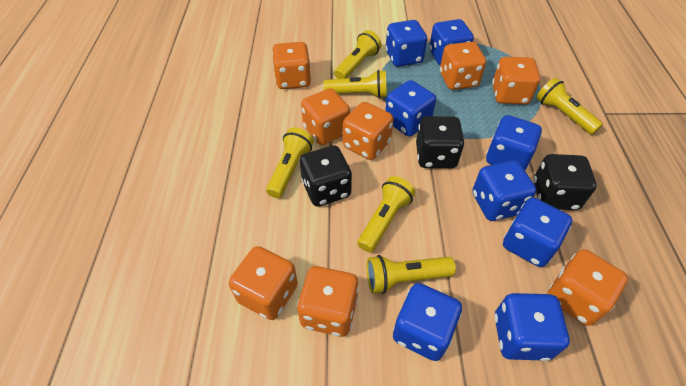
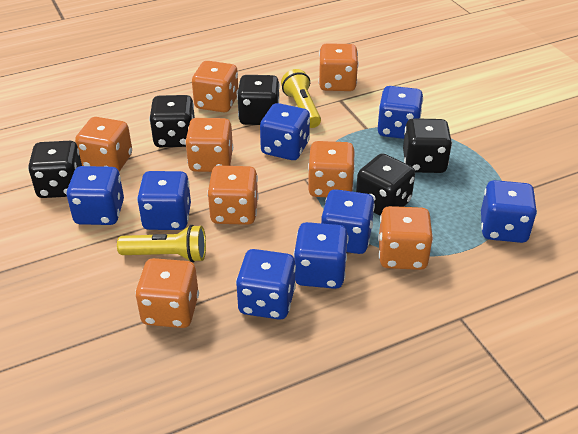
black dice: 3 -> 5
yellow flashlight: 6 -> 2

